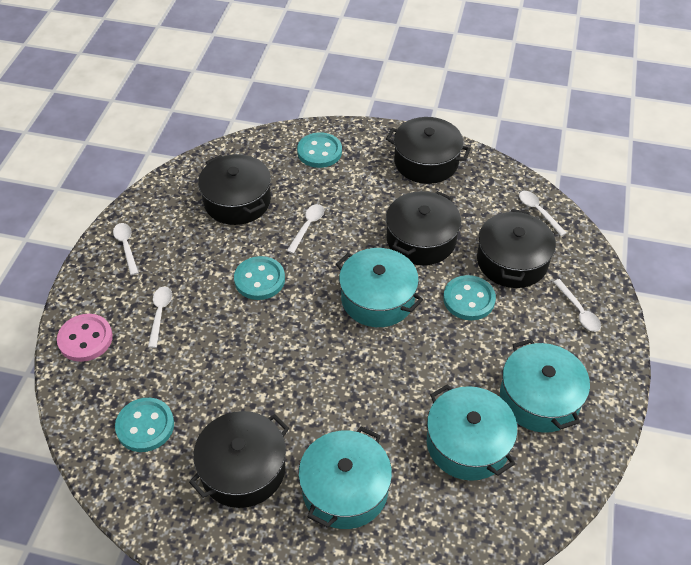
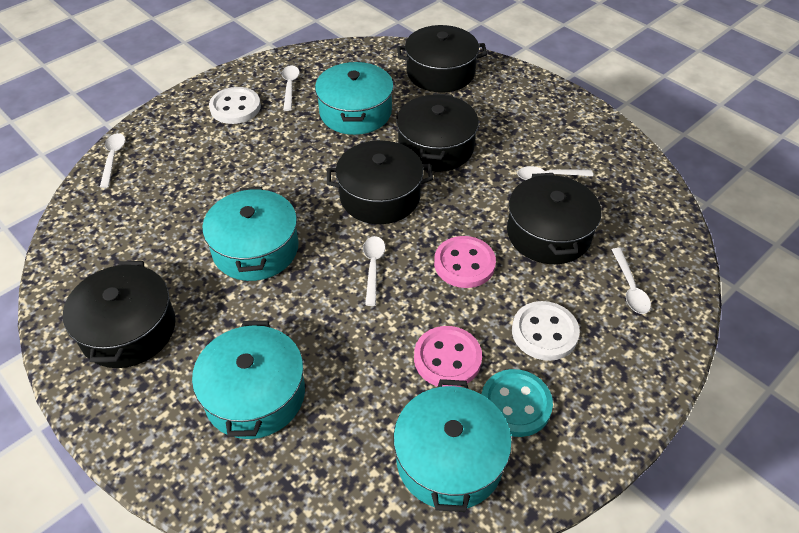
pink button: 1 -> 2
turquoise button: 4 -> 1
white button: 0 -> 2

